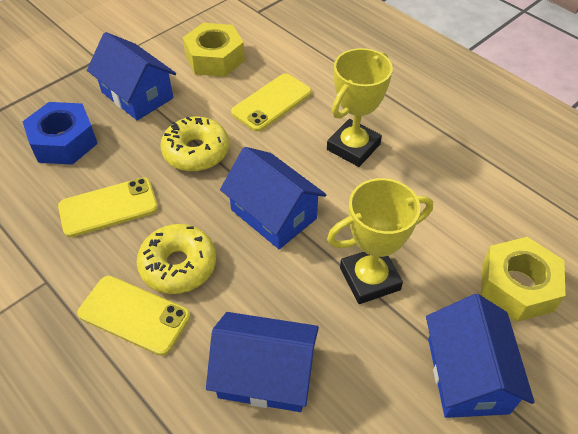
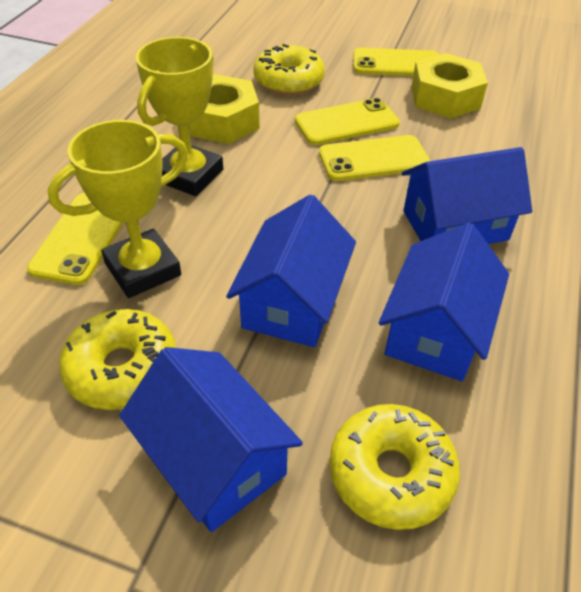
blue nut: 1 -> 0
yellow donut: 2 -> 3
yellow phone: 3 -> 4

